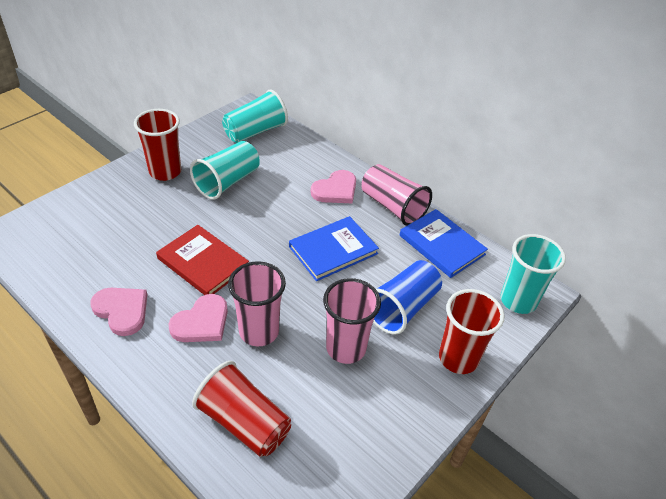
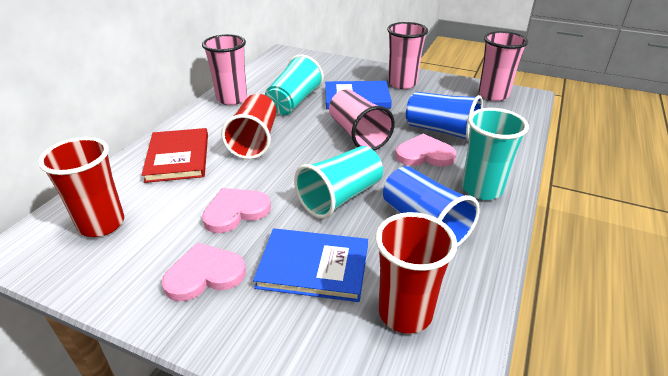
blue cup: 1 -> 2
pink cup: 3 -> 4

